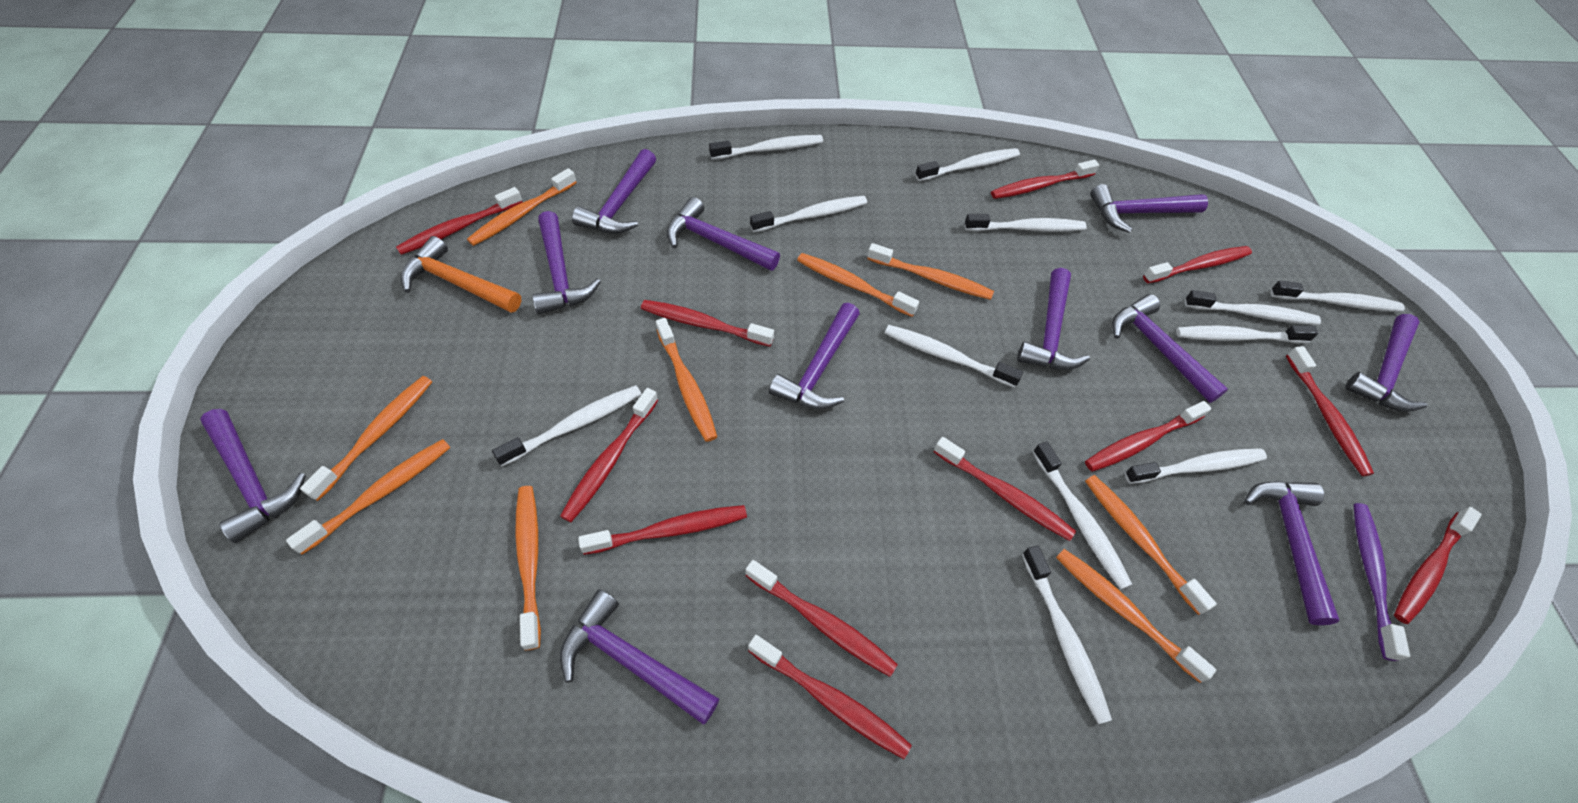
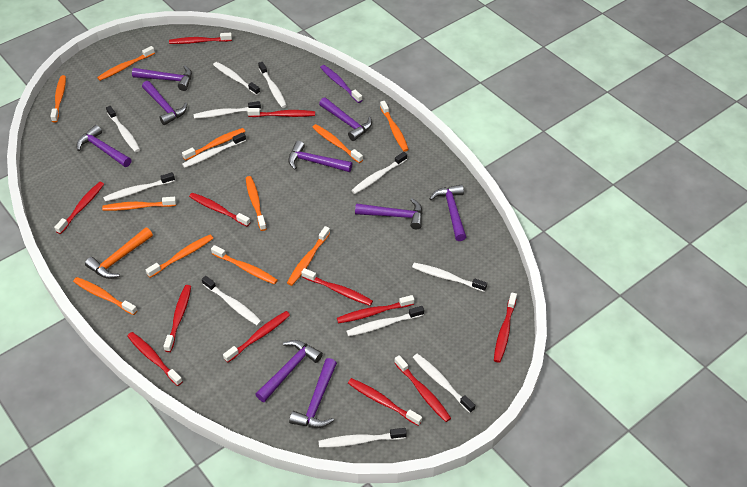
orange toothbrush: 9 -> 11
purple hammer: 11 -> 9

